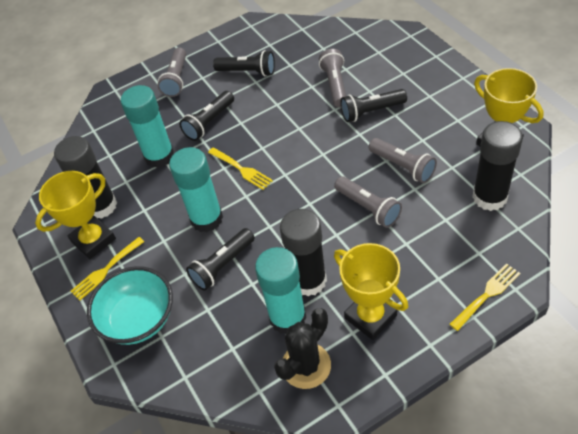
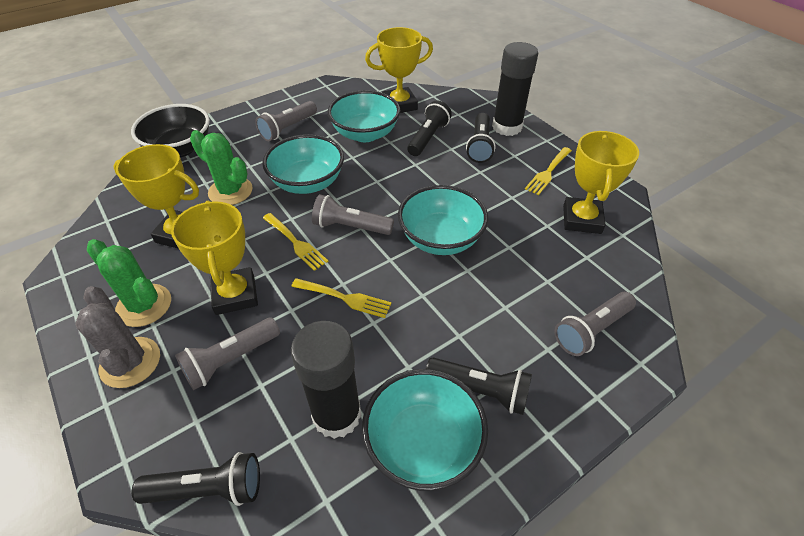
black bowl: 0 -> 1
black cactus: 1 -> 0
black glue stick: 3 -> 2
green cactus: 0 -> 2
grey cactus: 0 -> 1
turquoise bowl: 1 -> 4
turquoise glue stick: 3 -> 0
yellow trophy: 3 -> 4

